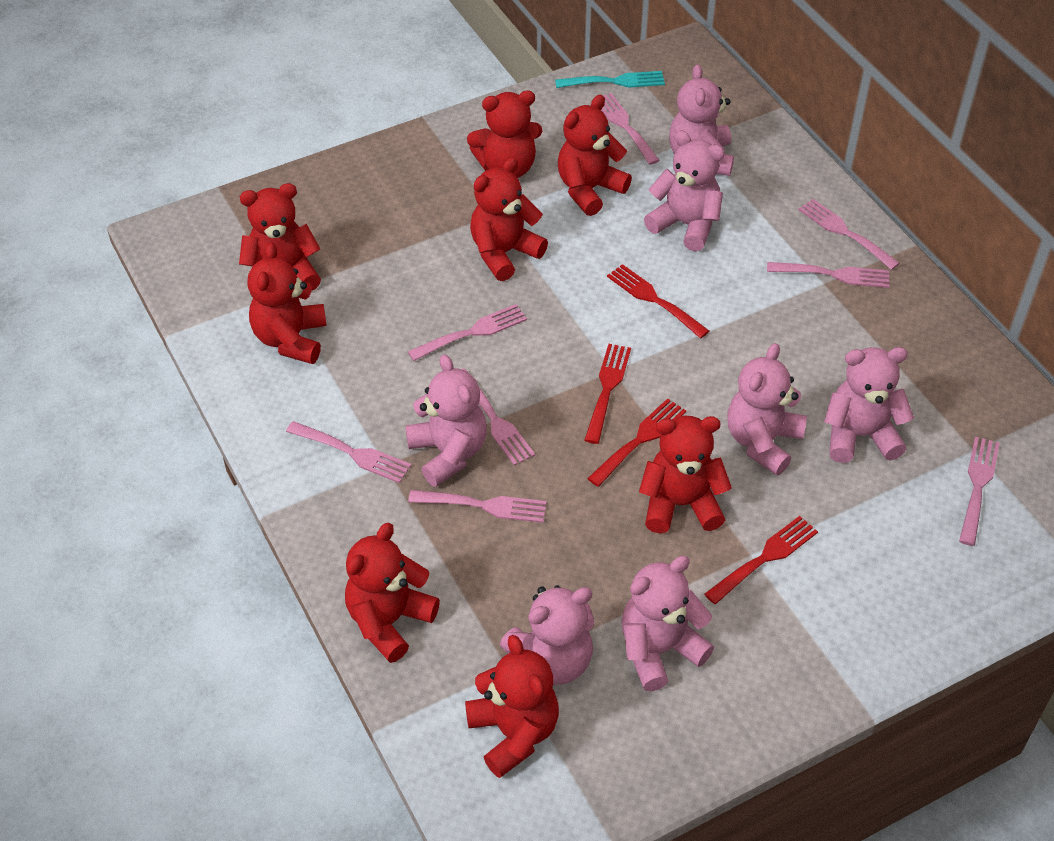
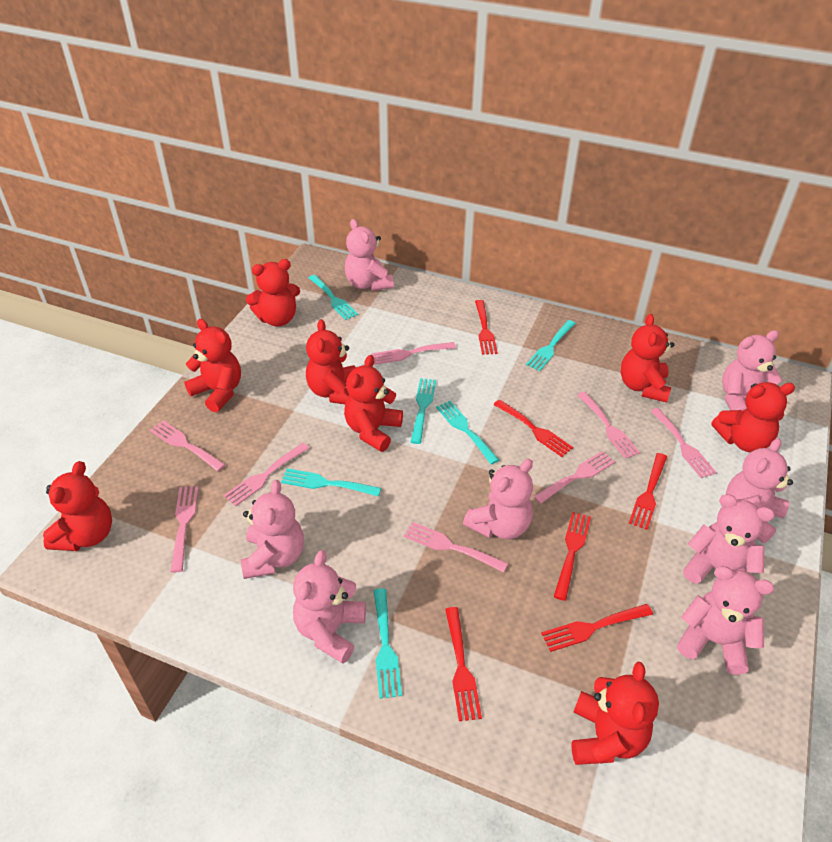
pink teddy bear: 7 -> 8
red fork: 4 -> 6
turquoise fork: 1 -> 6

